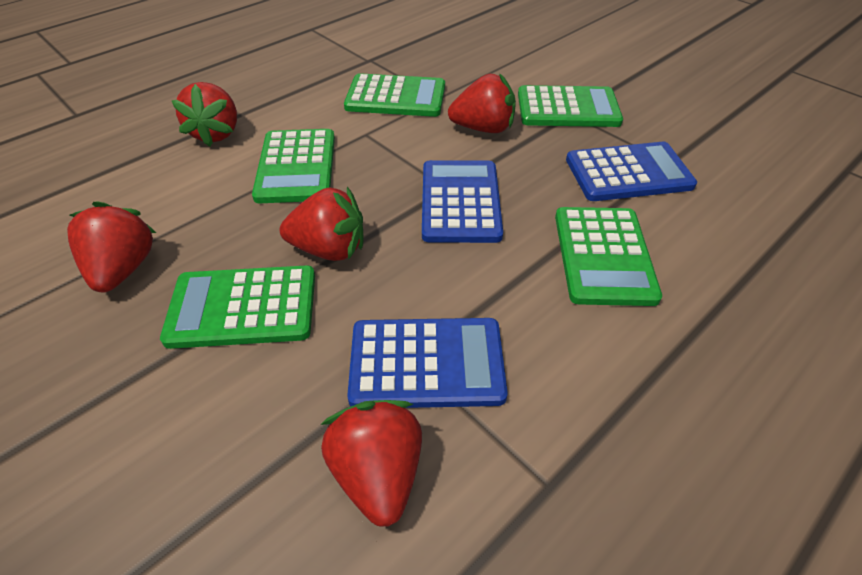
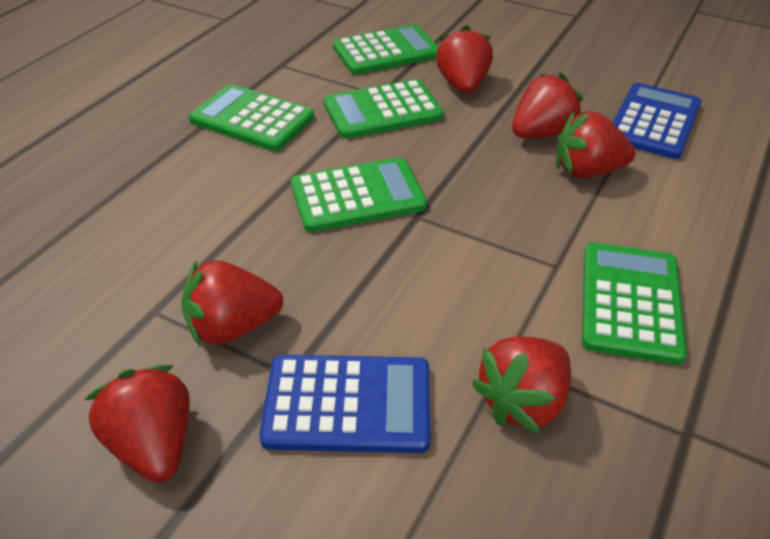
blue calculator: 3 -> 2
red strawberry: 5 -> 6

